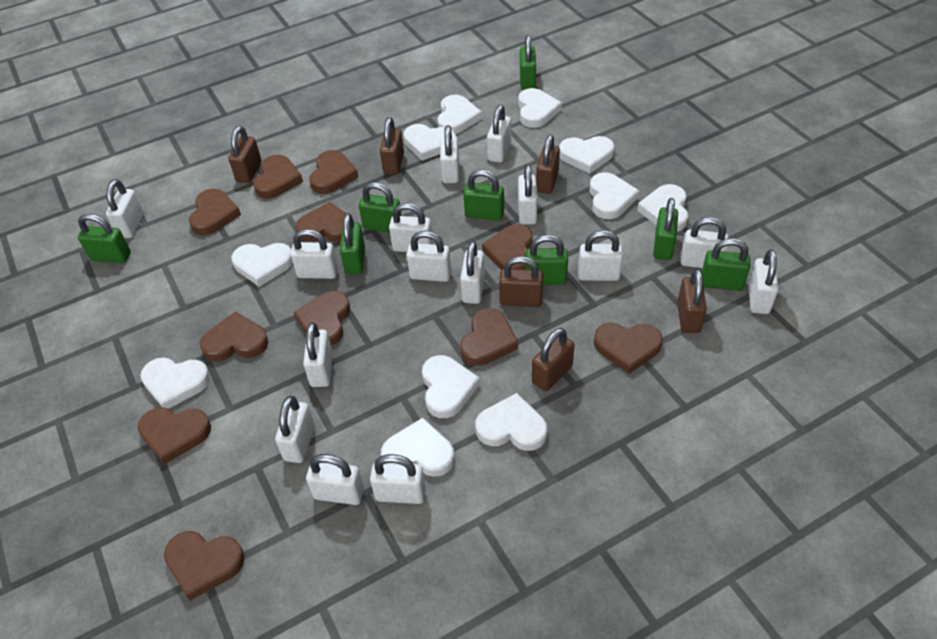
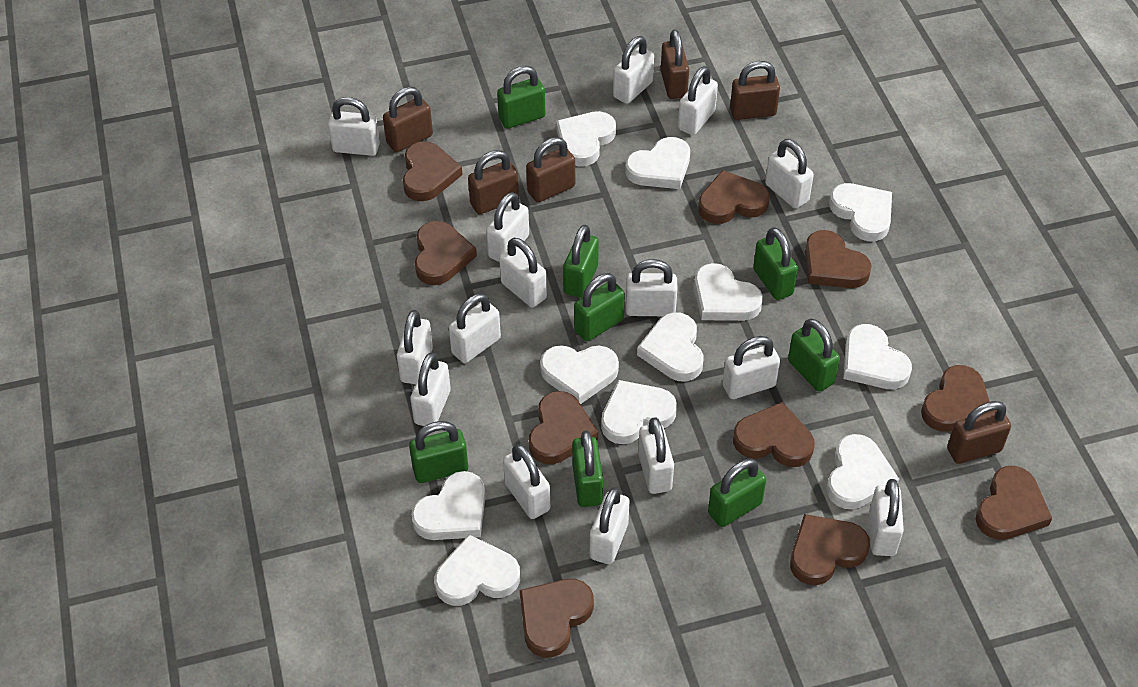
brown heart: 11 -> 10

